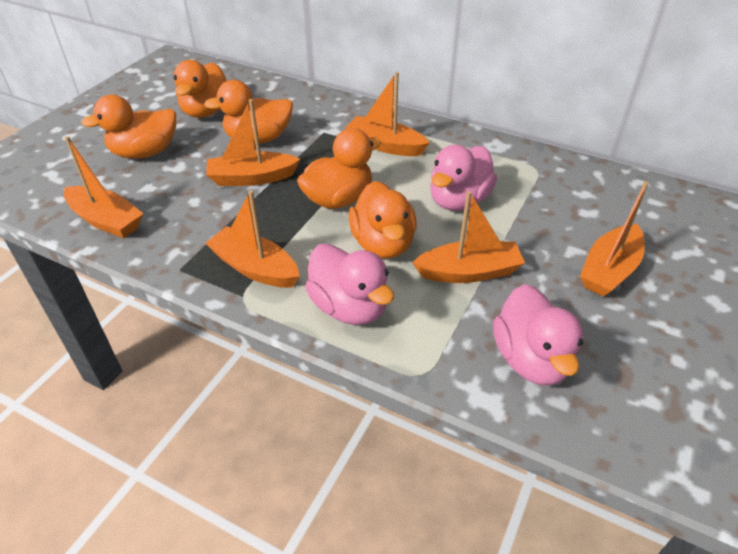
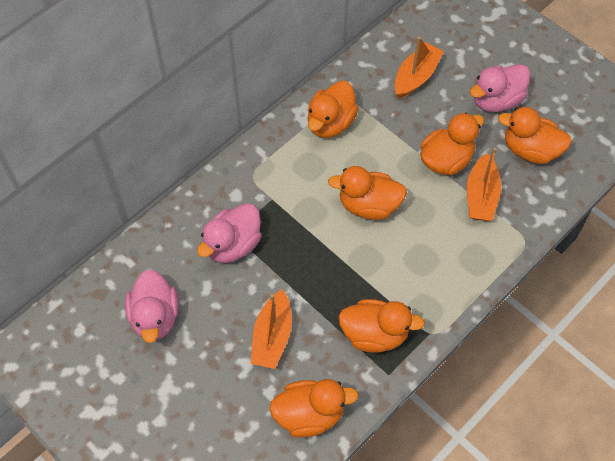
orange boat: 6 -> 3
orange duck: 5 -> 6

